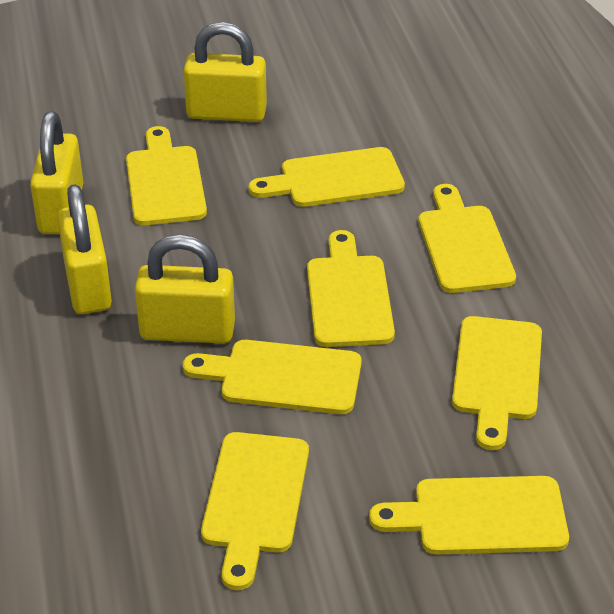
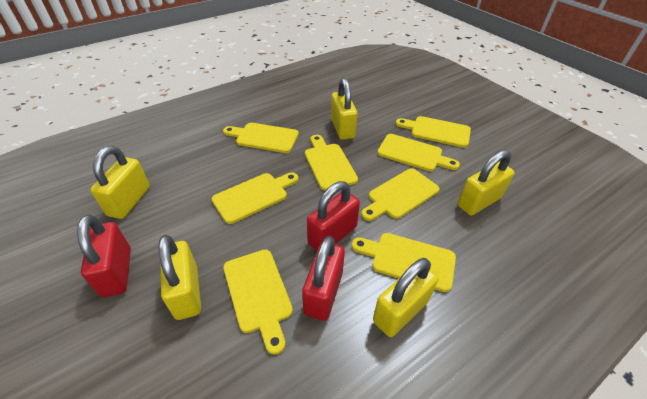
red padlock: 0 -> 3
yellow padlock: 4 -> 5

